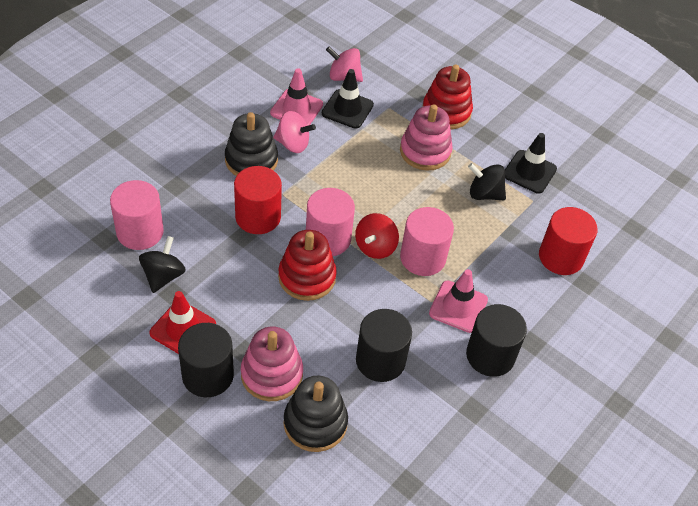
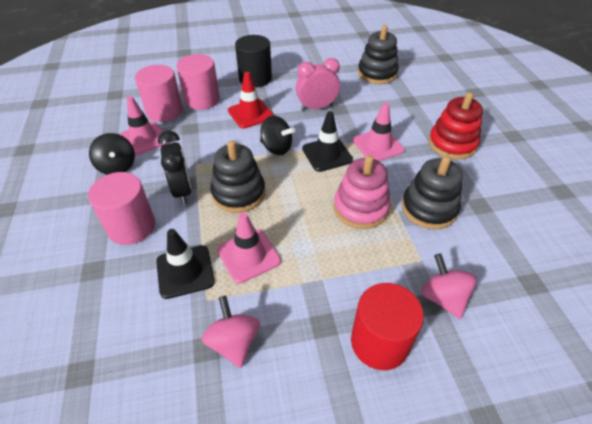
black clock: 0 -> 1
black cylinder: 3 -> 1
black stacking toy: 2 -> 3
pink clock: 0 -> 1
pink stacking toy: 2 -> 1
pink traffic cone: 2 -> 3
red cylinder: 2 -> 1
red spinning top: 1 -> 0
red stacking toy: 2 -> 1

